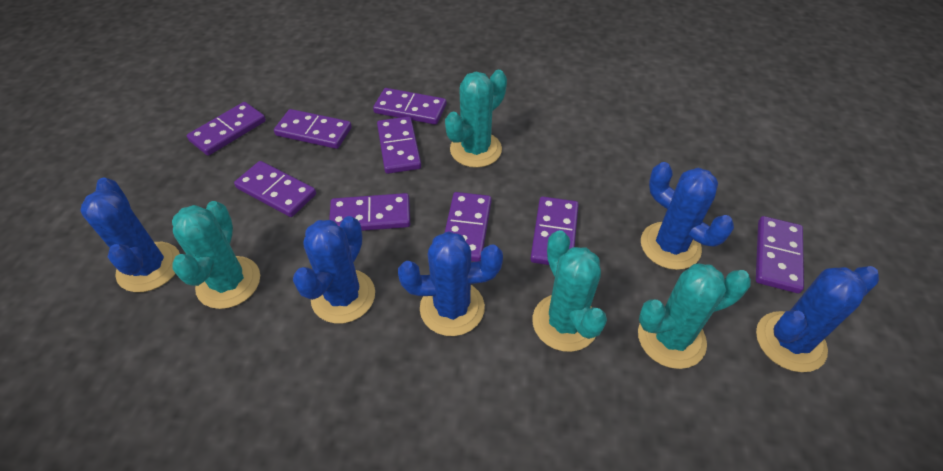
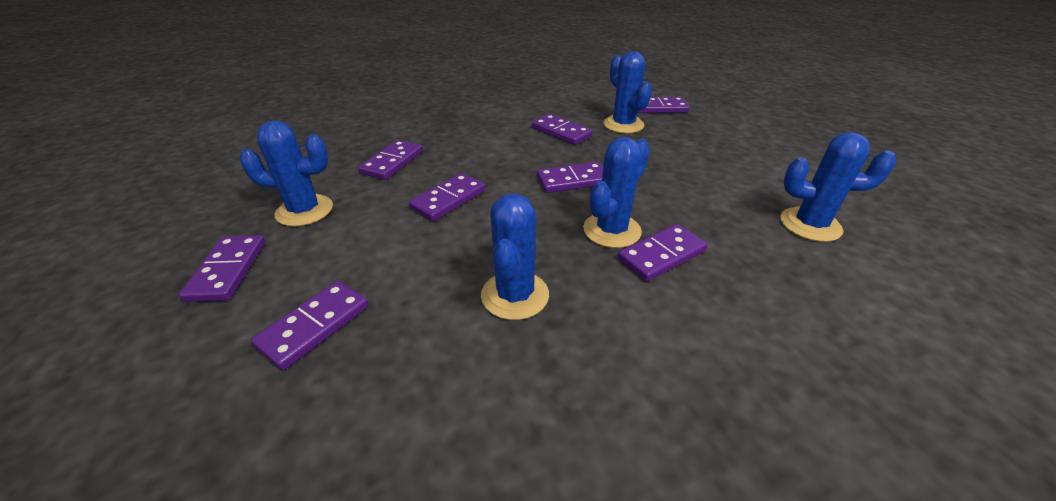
purple domino: 9 -> 8
turquoise cactus: 4 -> 0

